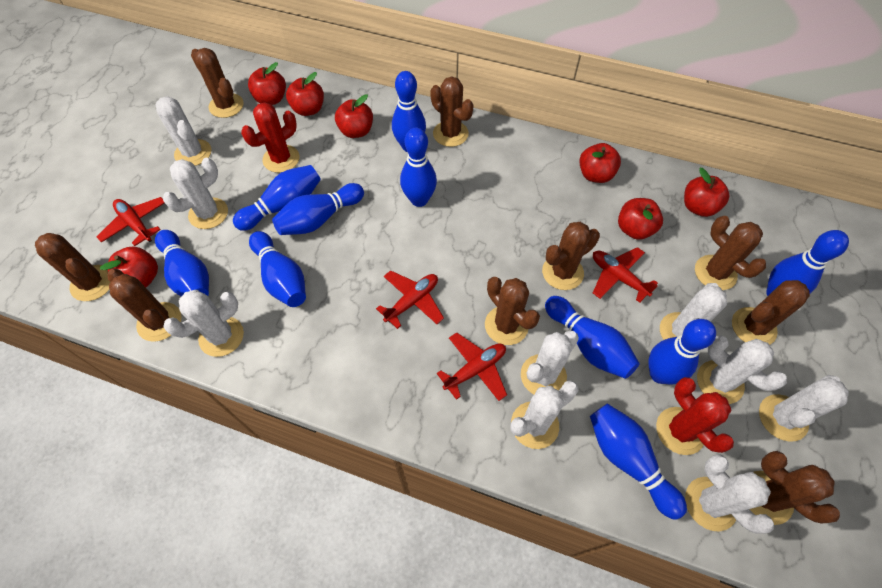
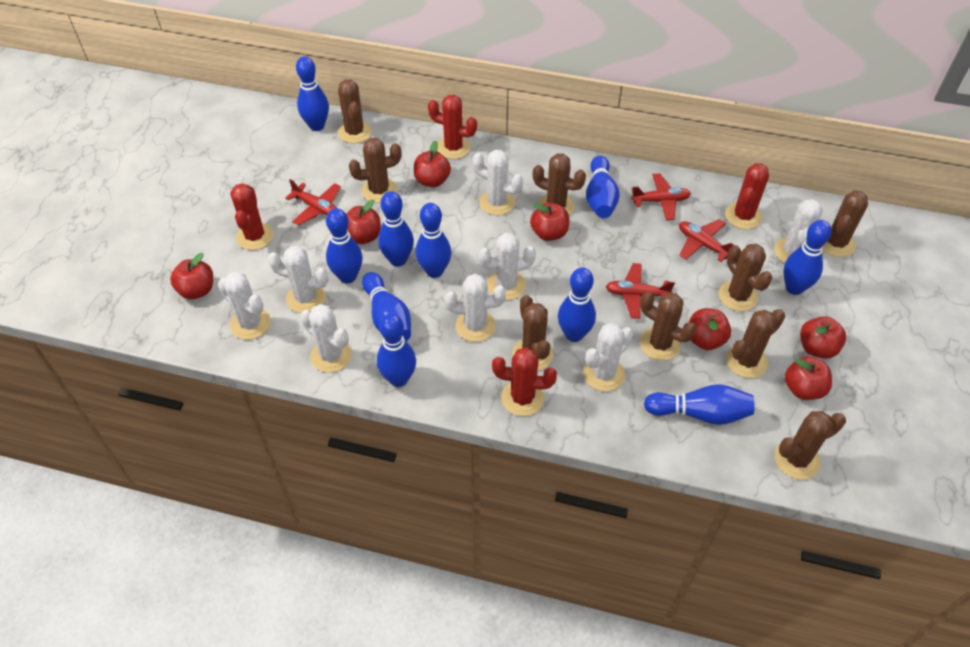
red cactus: 2 -> 4
white cactus: 9 -> 8

